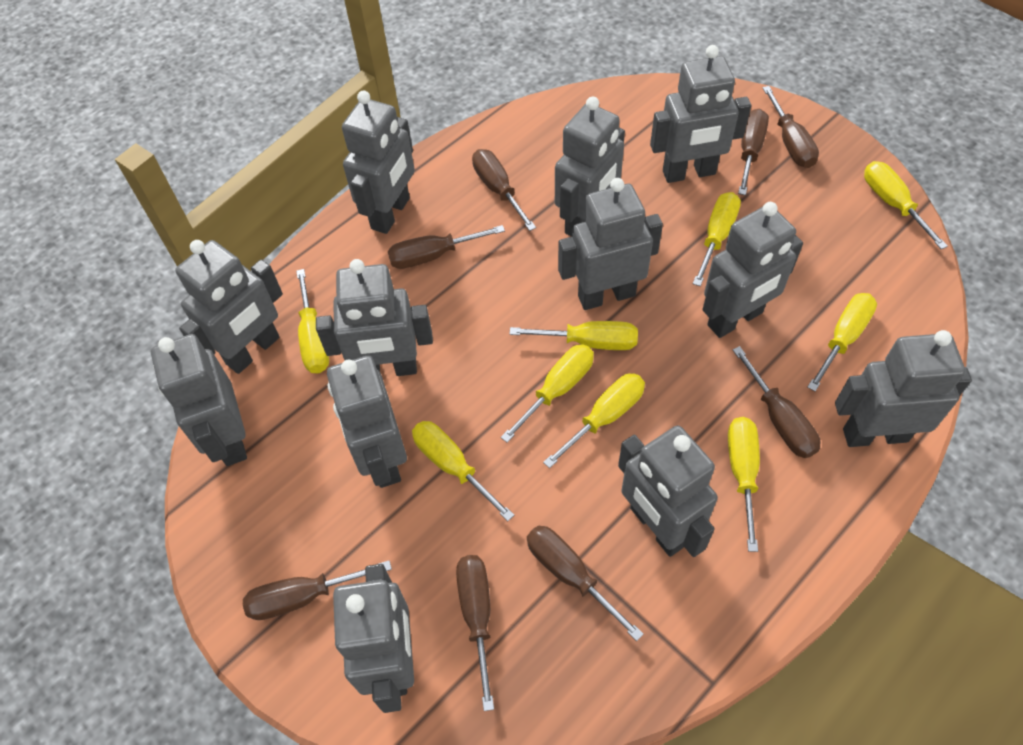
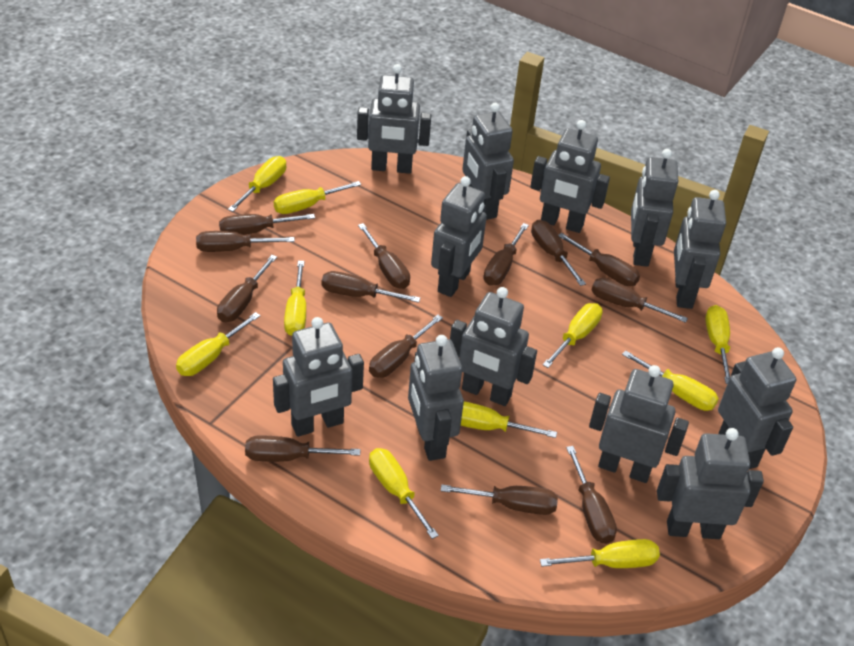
brown screwdriver: 8 -> 13
yellow screwdriver: 9 -> 10

